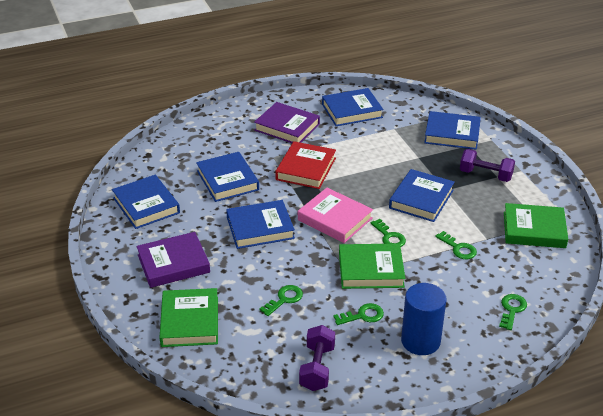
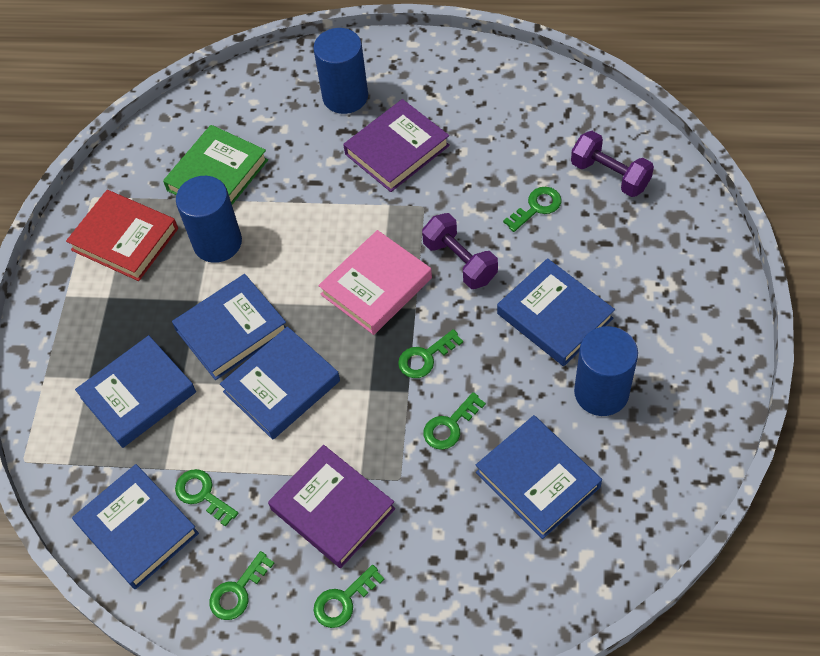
blue cylinder: 1 -> 3
green book: 3 -> 1
green key: 5 -> 6

